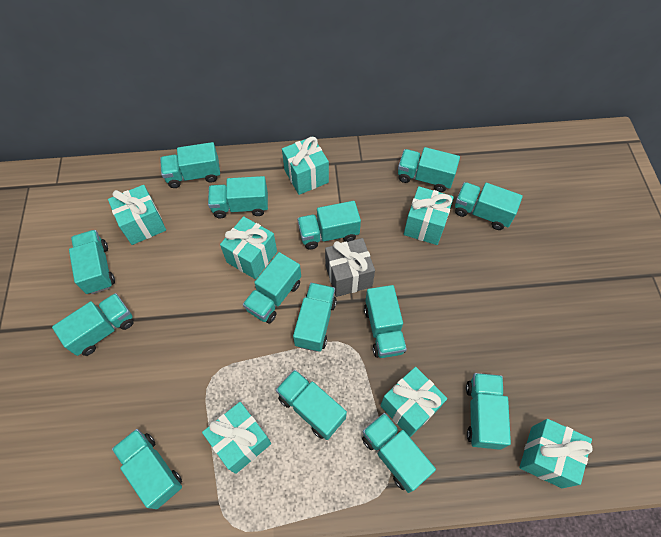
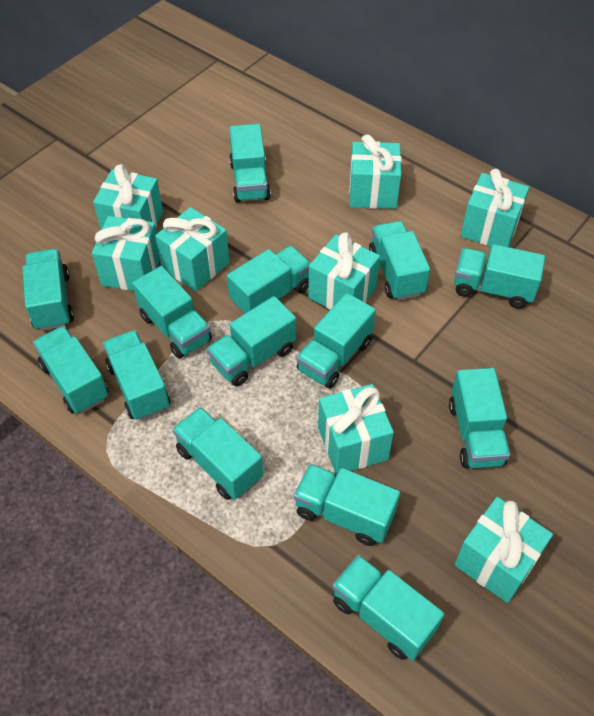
grey gift: 1 -> 0
turquoise gift: 7 -> 8

